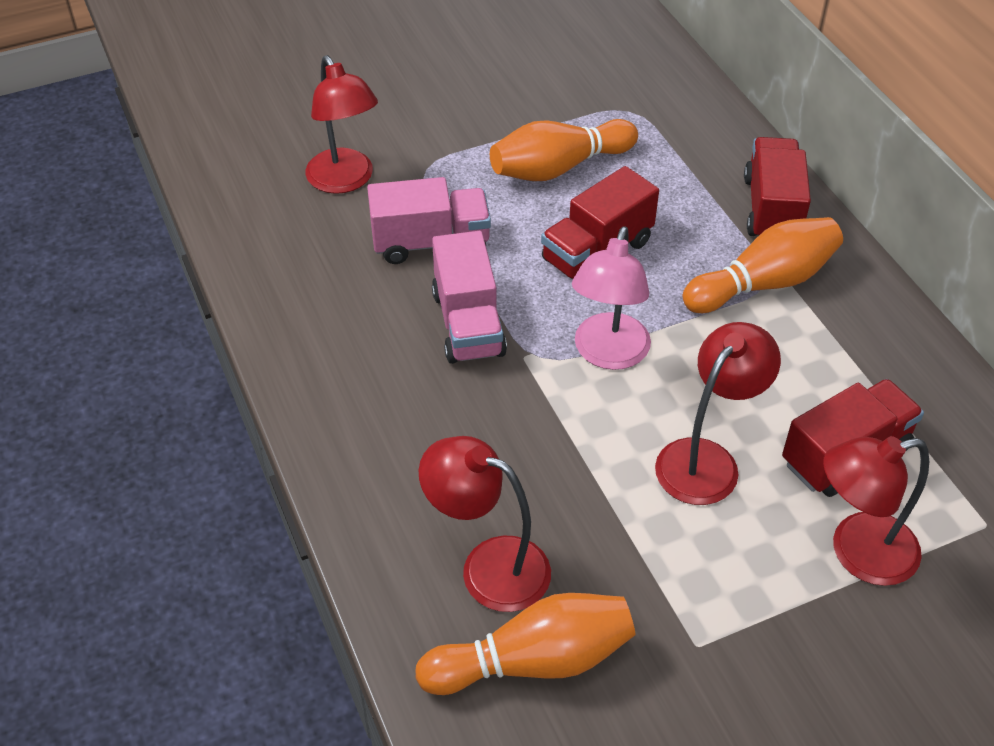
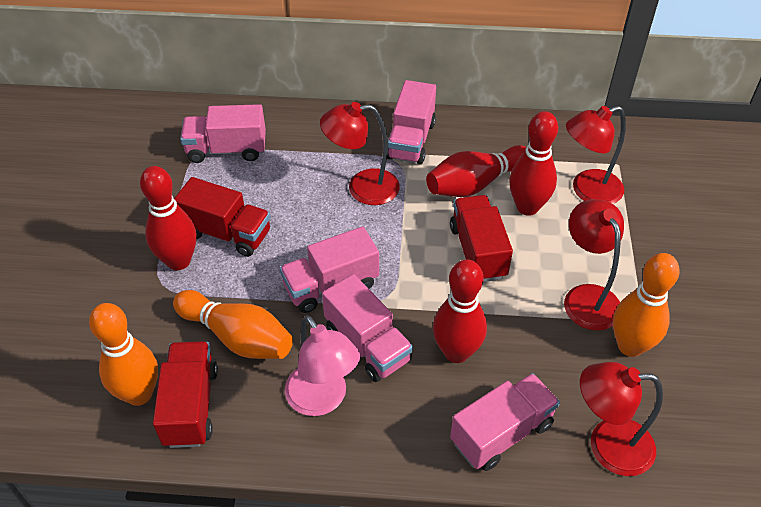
pink truck: 2 -> 5
red bowling pin: 0 -> 4

